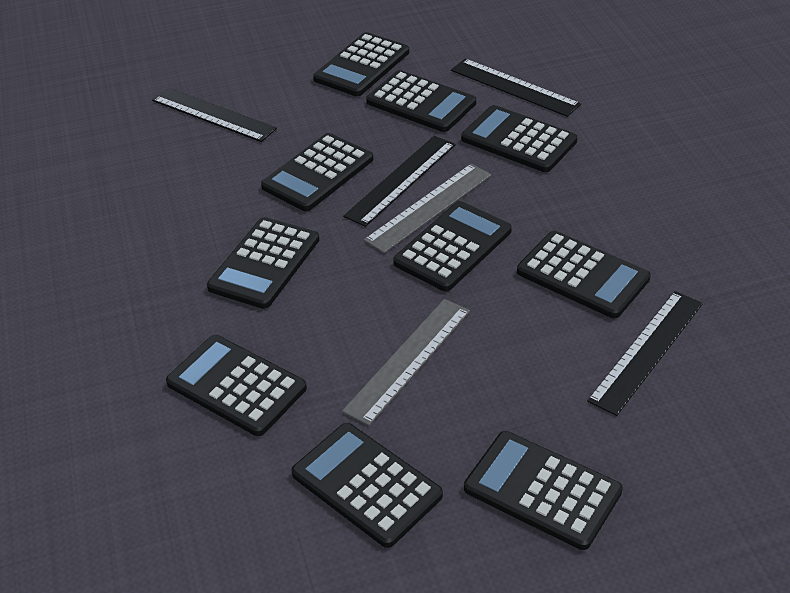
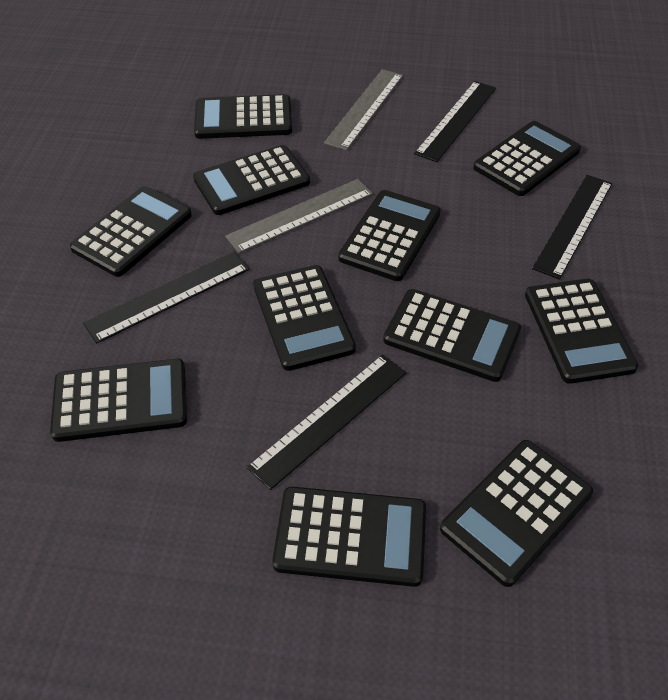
black calculator: 10 -> 11

